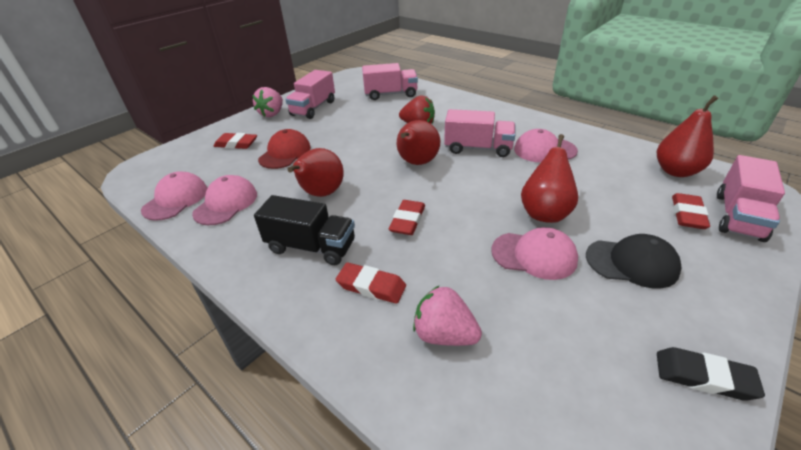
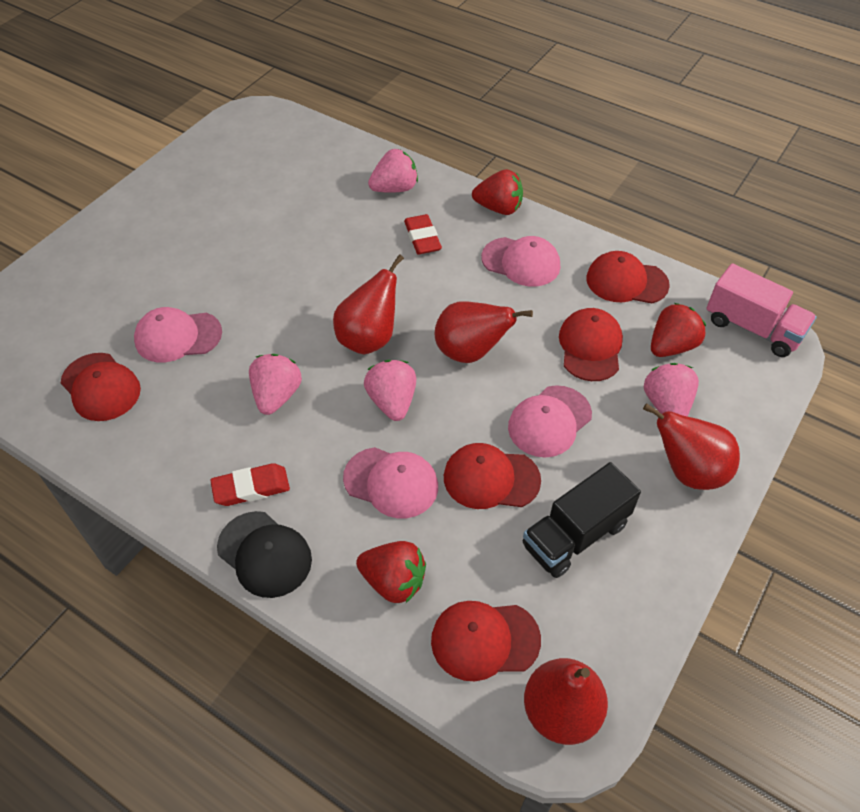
black eraser: 1 -> 0
pink strawberry: 2 -> 4
pink truck: 4 -> 1
red cap: 1 -> 5
red eraser: 4 -> 2
red strawberry: 1 -> 3

